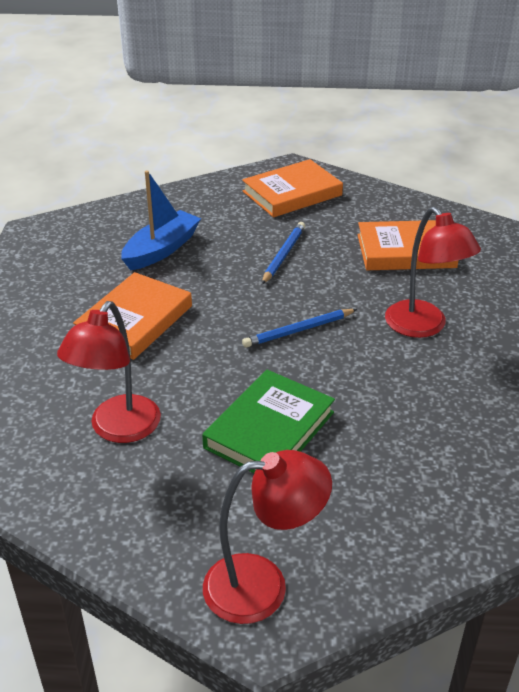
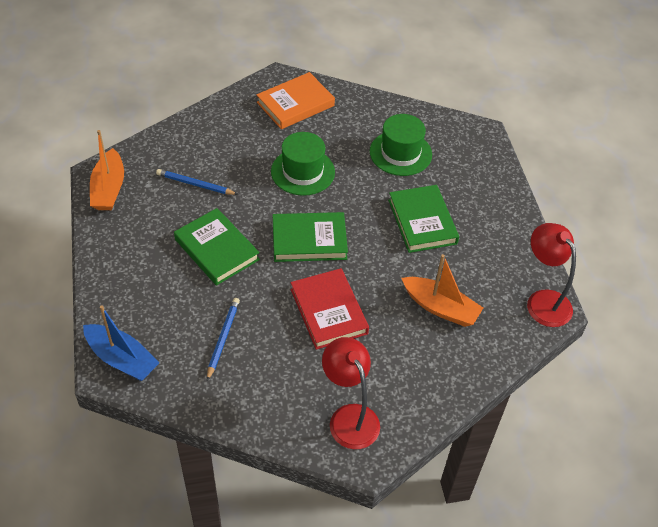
green book: 1 -> 3
green hat: 0 -> 2
orange boat: 0 -> 2
orange book: 3 -> 1
red book: 0 -> 1
red lamp: 3 -> 2

